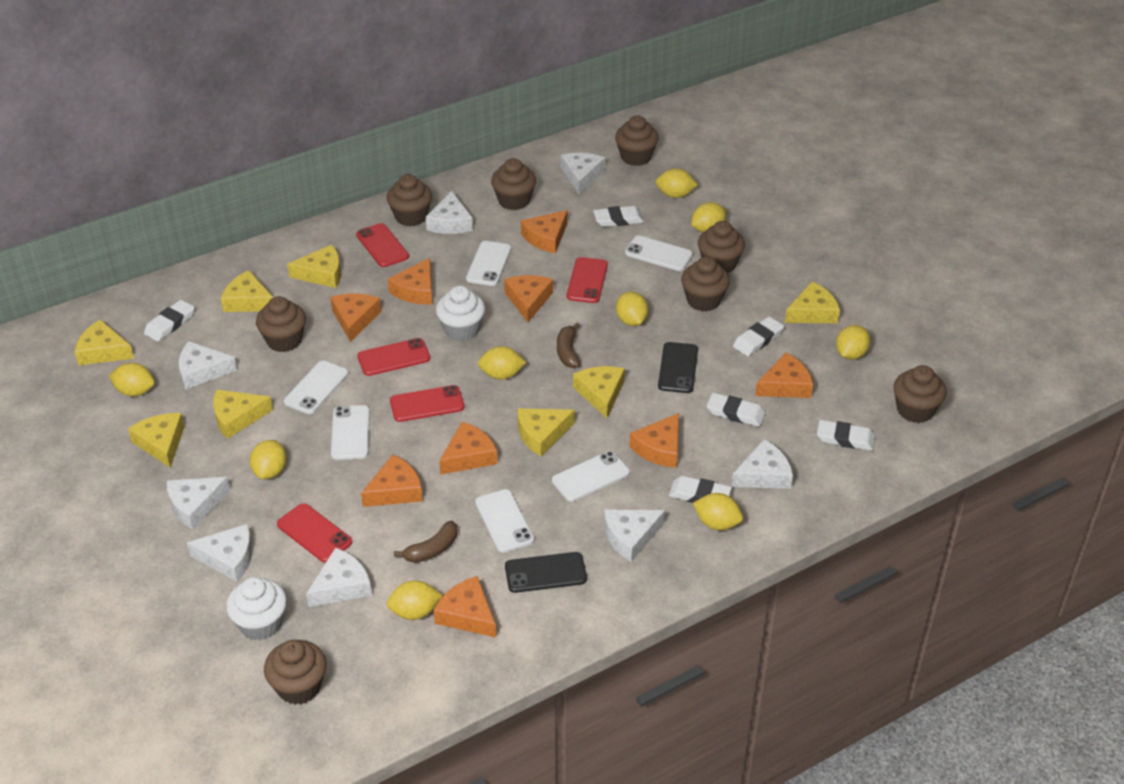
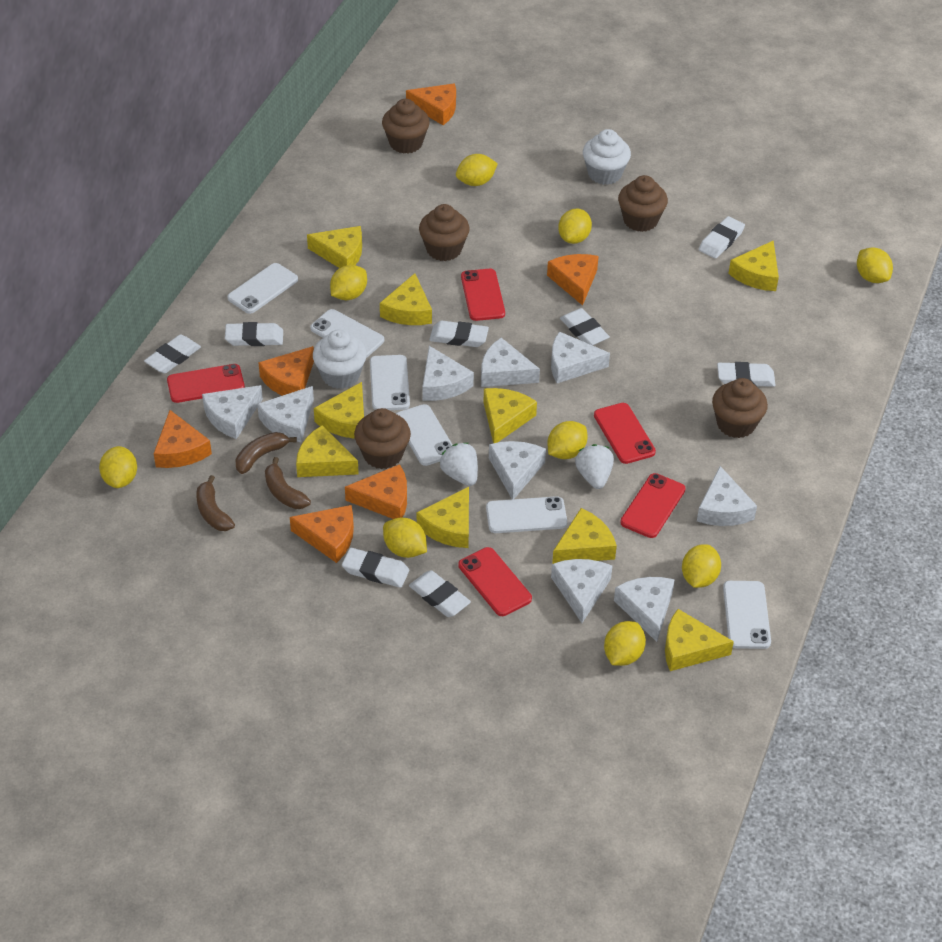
black phone: 2 -> 0
brown banana: 2 -> 3
brown cupcake: 8 -> 5
orange cheese: 9 -> 6
white cheese: 8 -> 9
white eraser: 6 -> 8
white strawberry: 0 -> 2
yellow cheese: 8 -> 9

